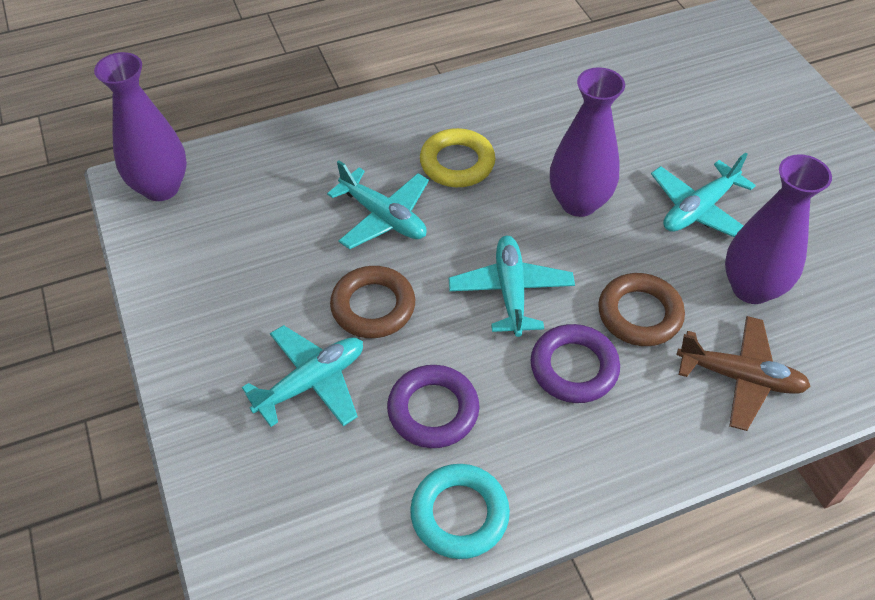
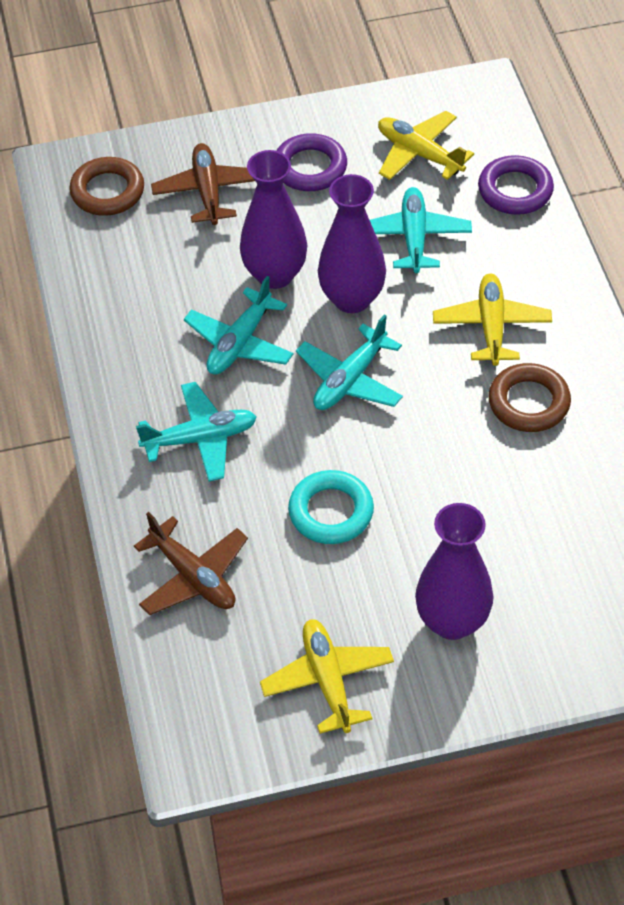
brown plane: 1 -> 2
yellow plane: 0 -> 3
yellow ring: 1 -> 0

